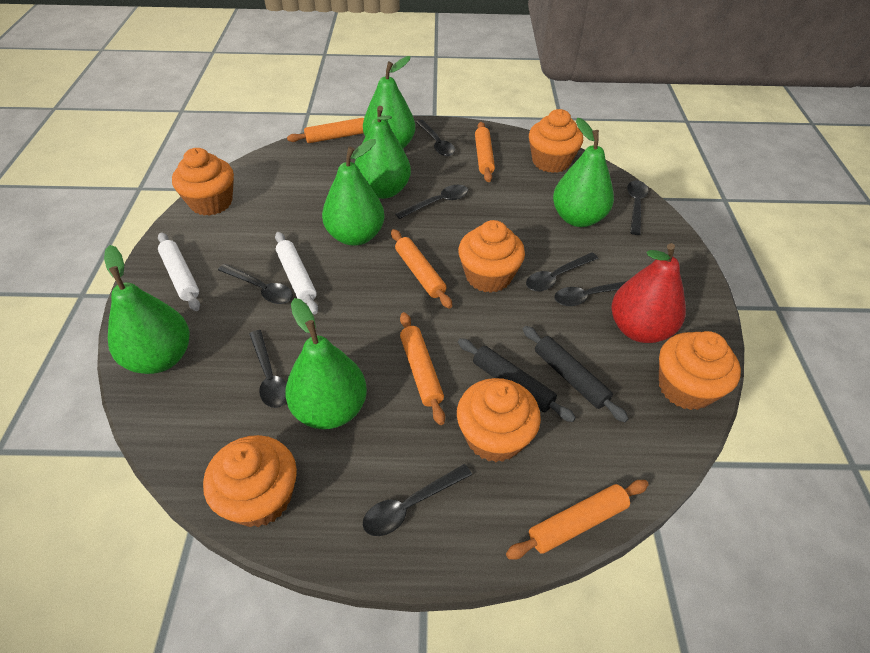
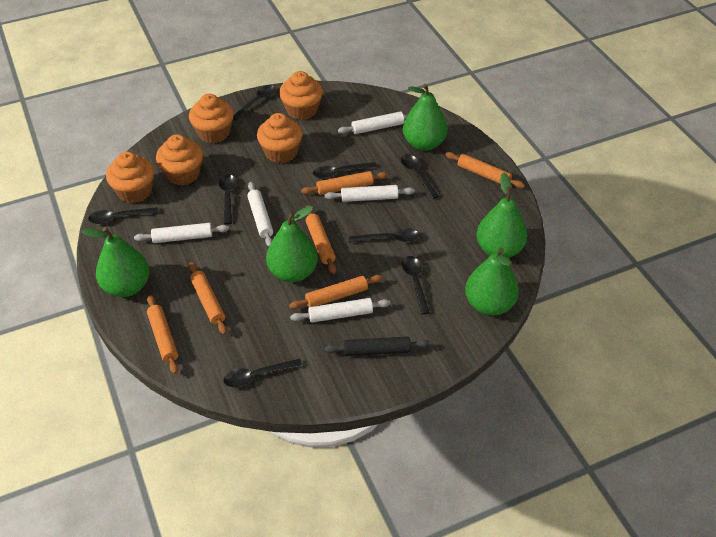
black rolling pin: 2 -> 1
green pear: 6 -> 5
orange cupcake: 6 -> 5
orange rolling pin: 5 -> 6
red pear: 1 -> 0
white rolling pin: 2 -> 5

